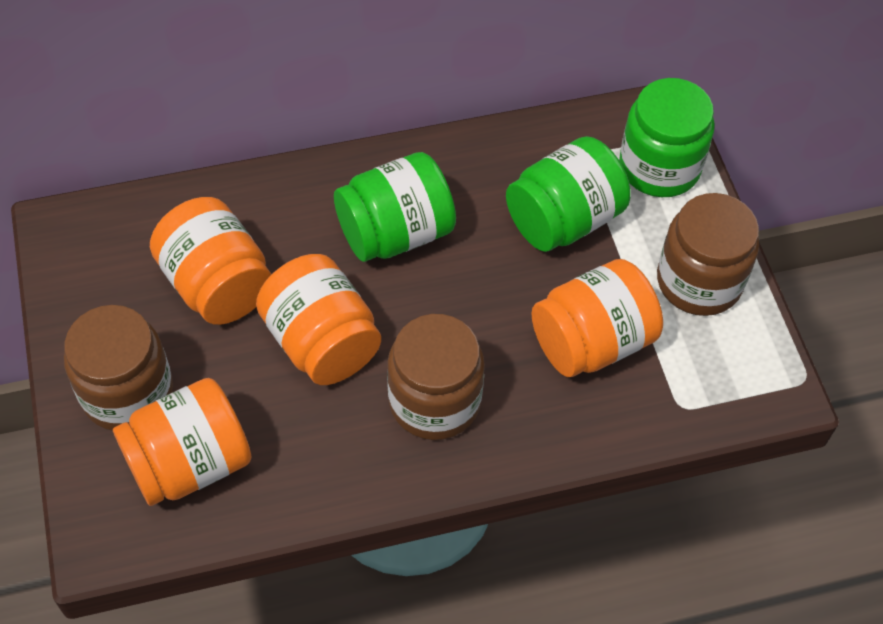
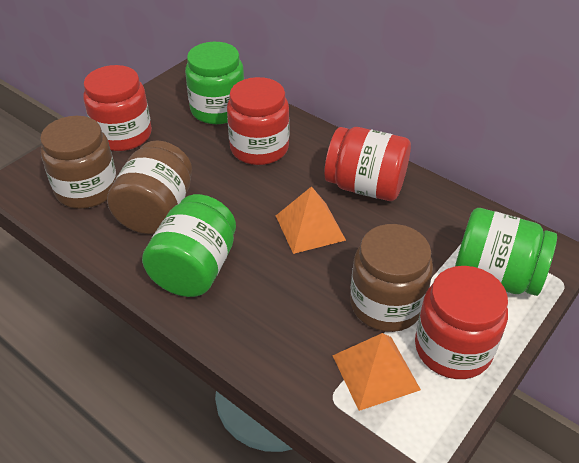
orange jar: 4 -> 0
orange pyramid: 0 -> 2
red jar: 0 -> 4

